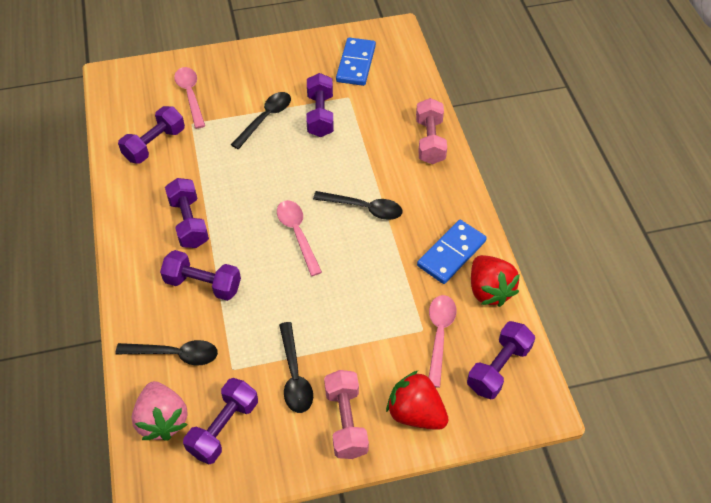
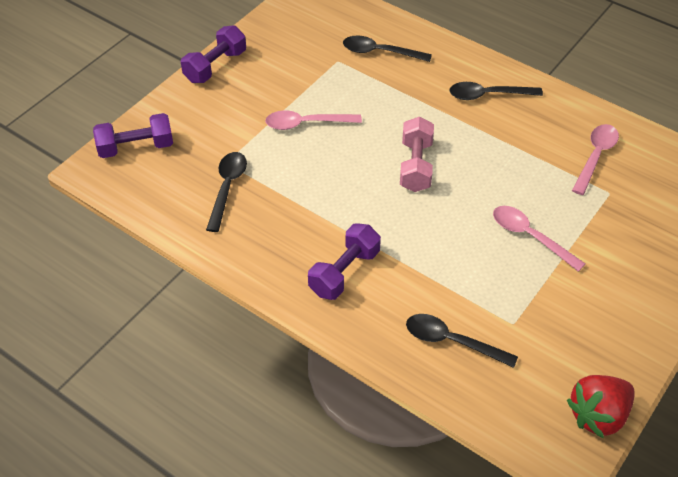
blue domino: 2 -> 0
pink dumbbell: 2 -> 1
pink strawberry: 1 -> 0
purple dumbbell: 6 -> 3
red strawberry: 2 -> 1

